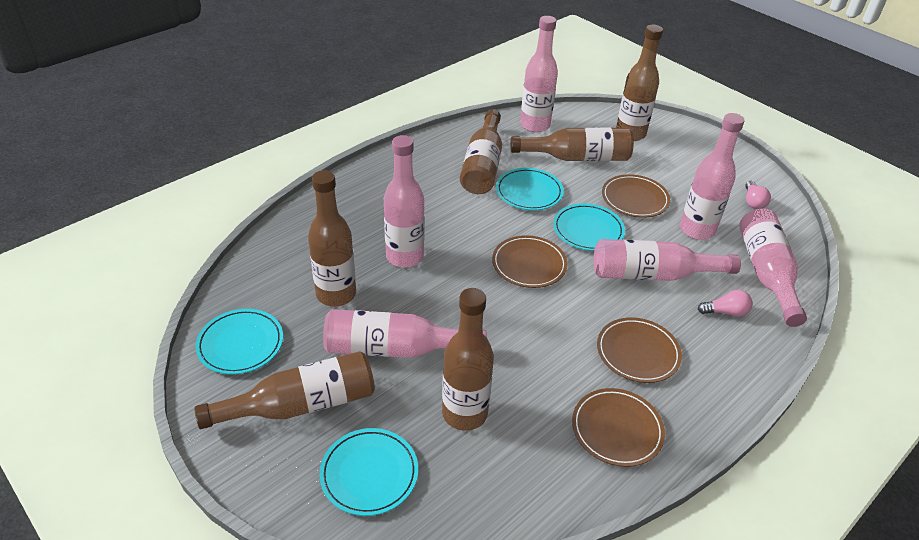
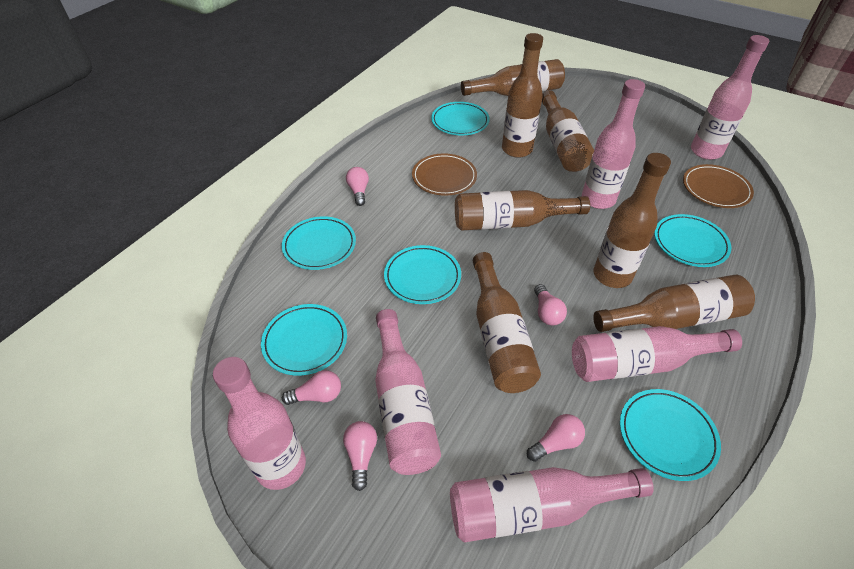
brown bottle: 6 -> 7
brown plate: 4 -> 2
pink light bulb: 2 -> 5
turquoise plate: 4 -> 6

